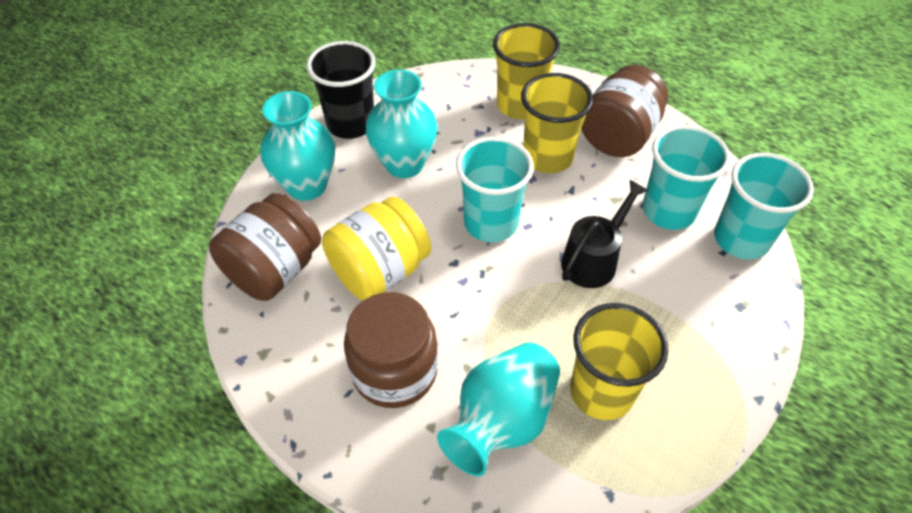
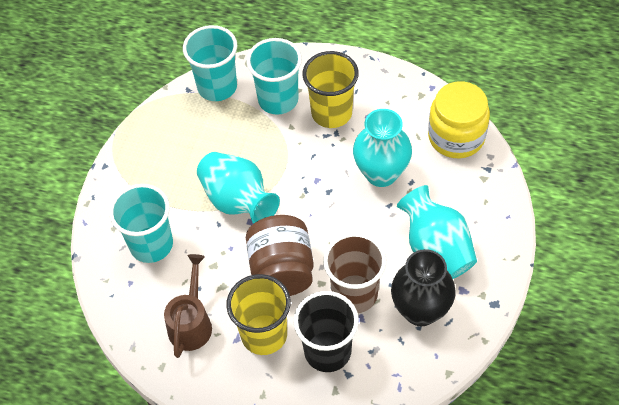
black vase: 0 -> 1
black watering can: 1 -> 0
brown cup: 0 -> 1
brown jar: 3 -> 1
brown watering can: 0 -> 1
yellow cup: 3 -> 2

